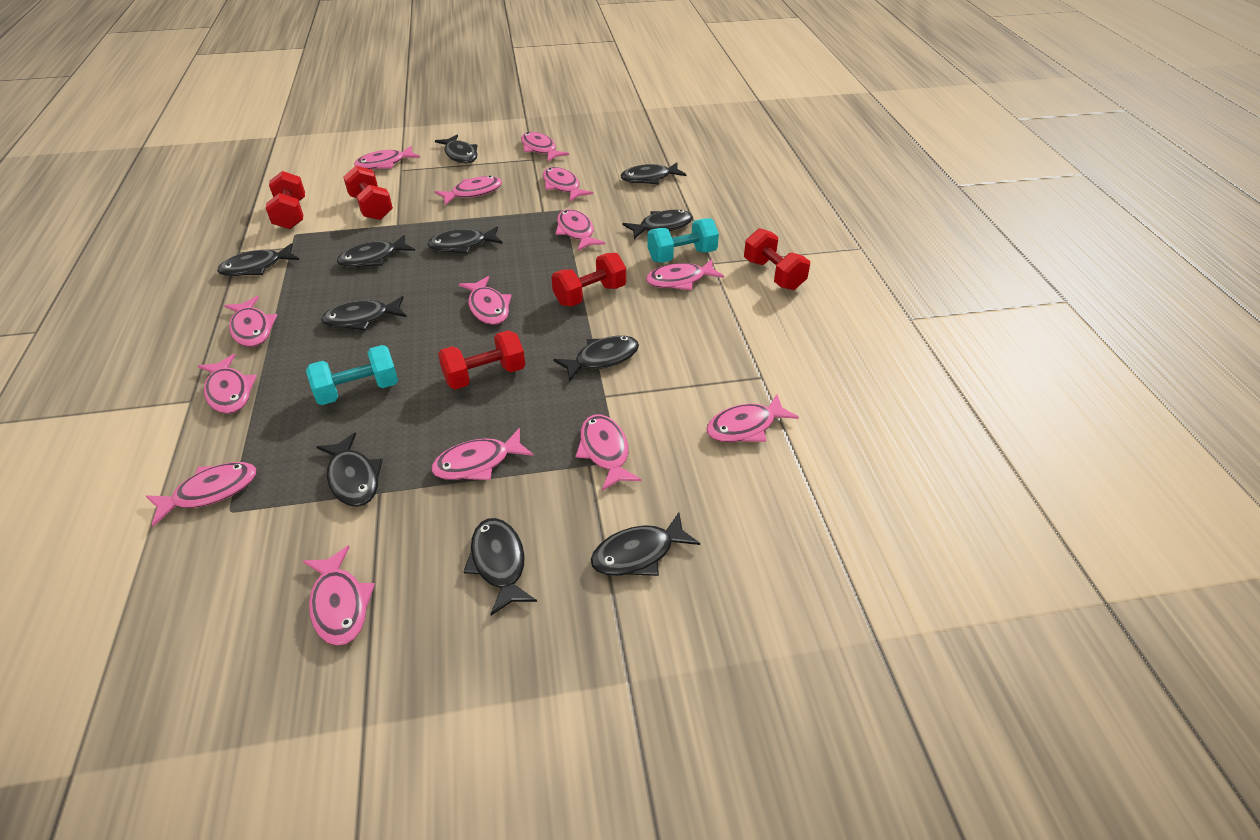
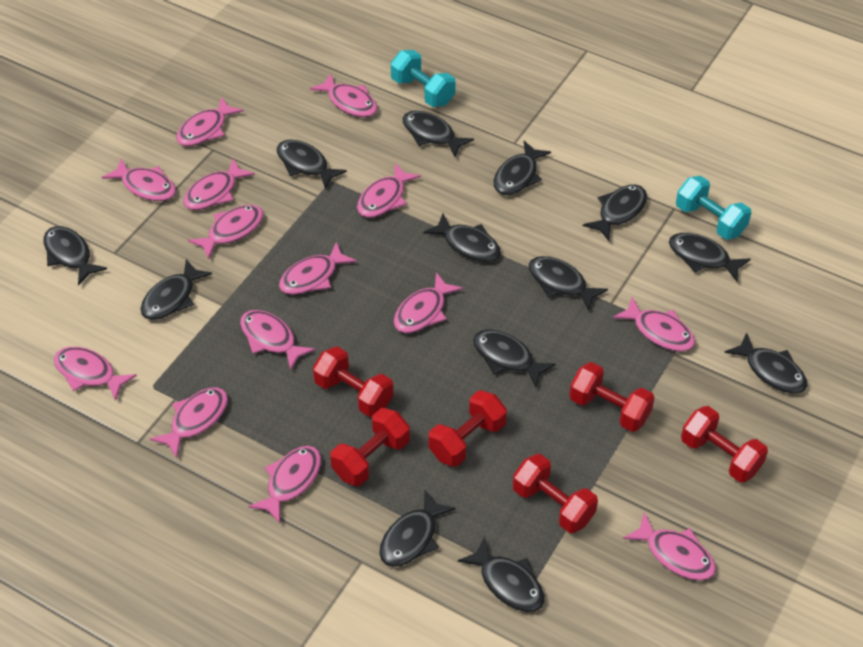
black fish: 11 -> 13
red dumbbell: 5 -> 6

